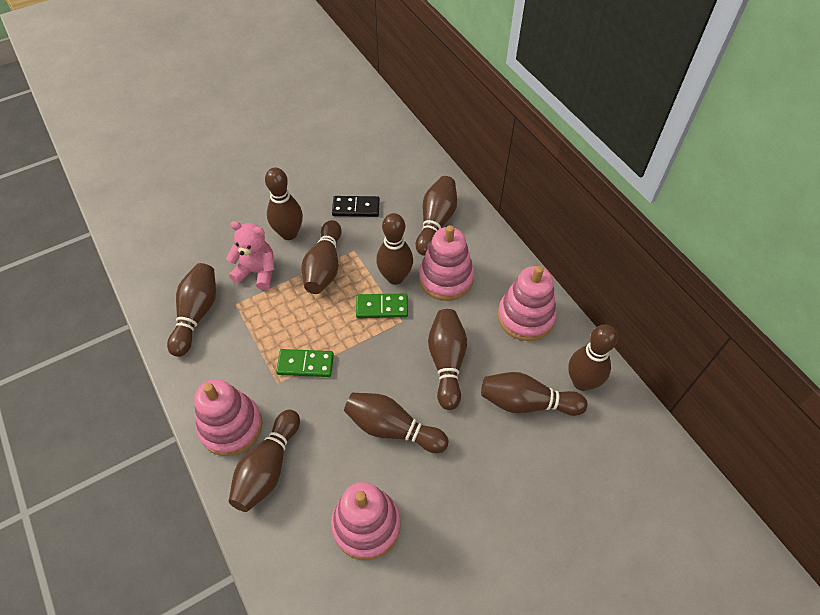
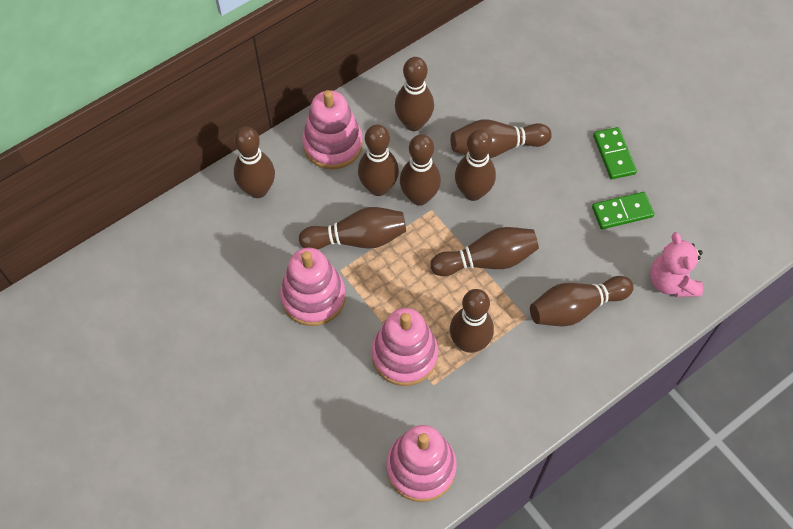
black domino: 1 -> 0

